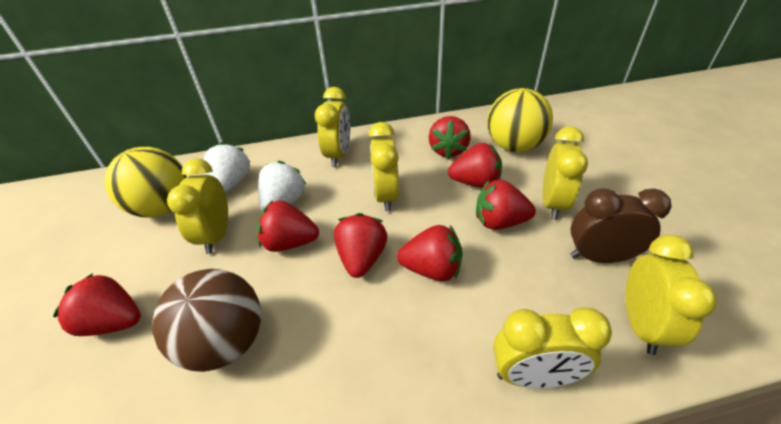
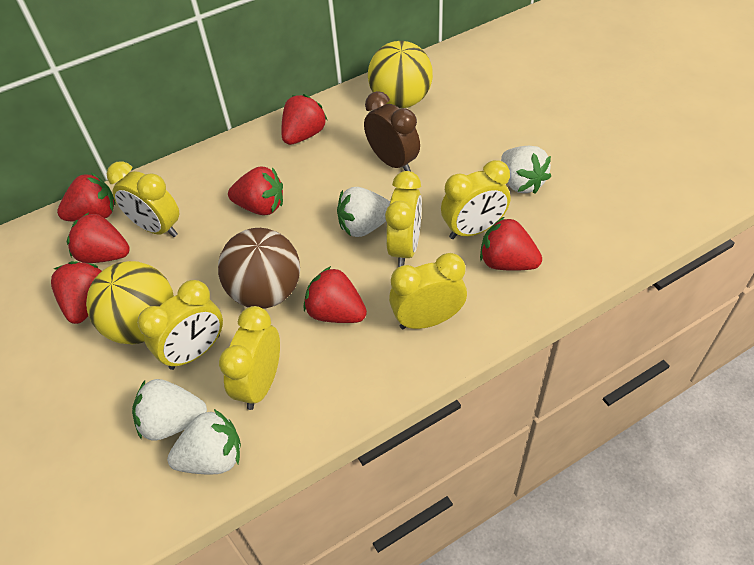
white strawberry: 2 -> 4

